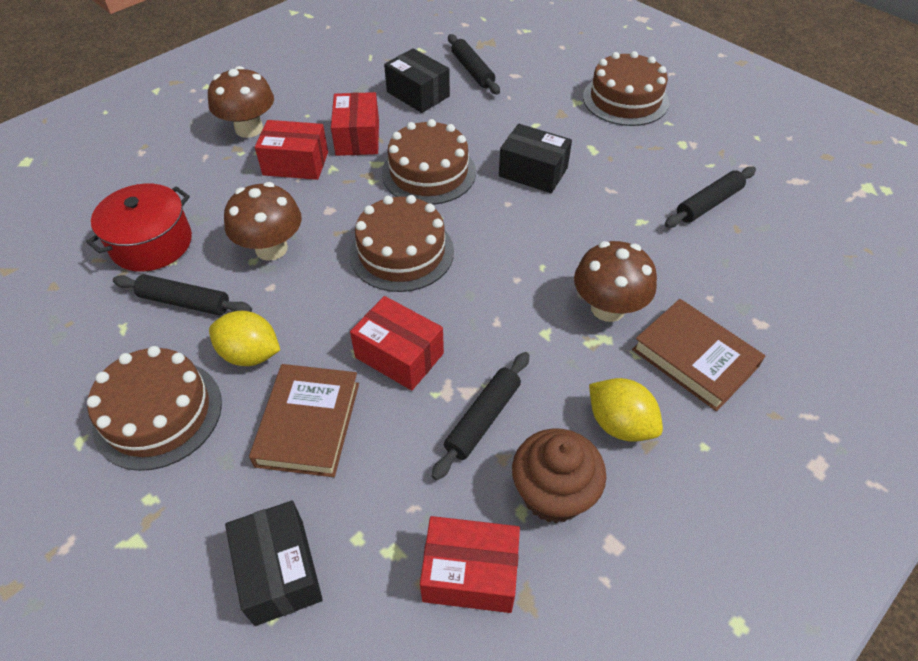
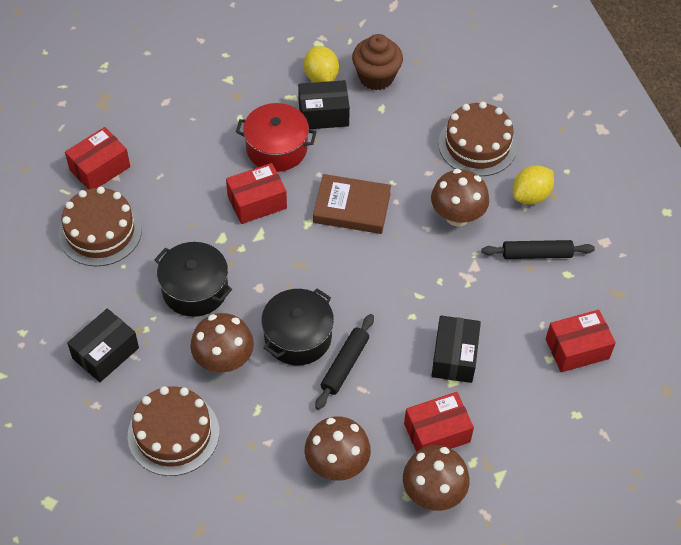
black pot: 0 -> 2
black rolling pin: 4 -> 2
brown book: 2 -> 1
brown cake: 4 -> 3
brown mushroom: 3 -> 4

